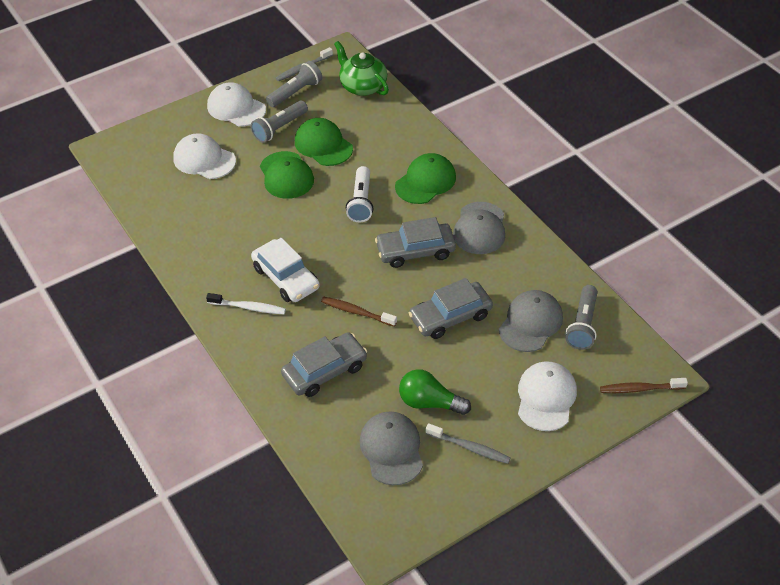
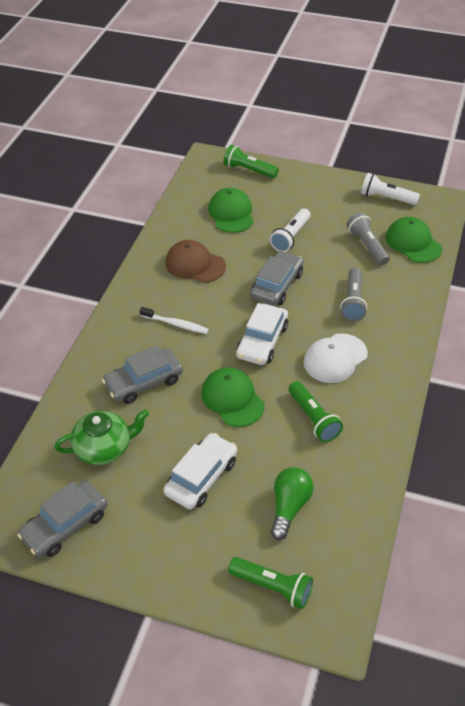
brown cap: 0 -> 1
brown toothbrush: 2 -> 0
green flashlight: 0 -> 3
grey cap: 3 -> 0
grey flashlight: 3 -> 2
grey toothbrush: 2 -> 0
white cap: 3 -> 1
white car: 1 -> 2
white flashlight: 1 -> 2

